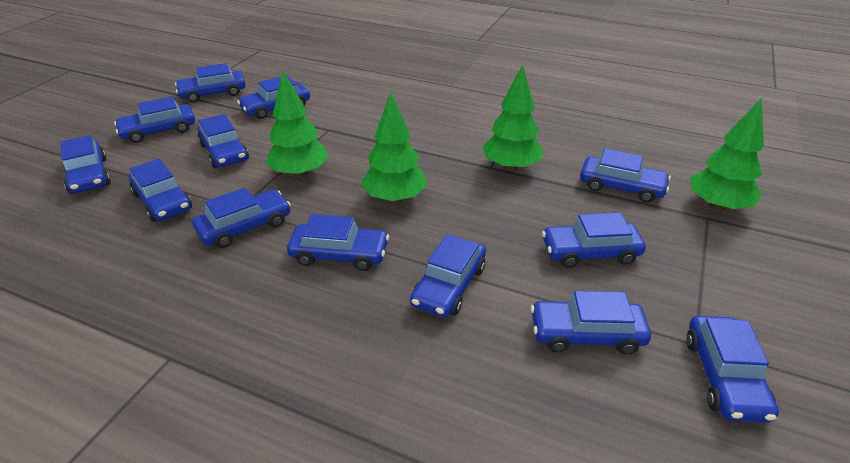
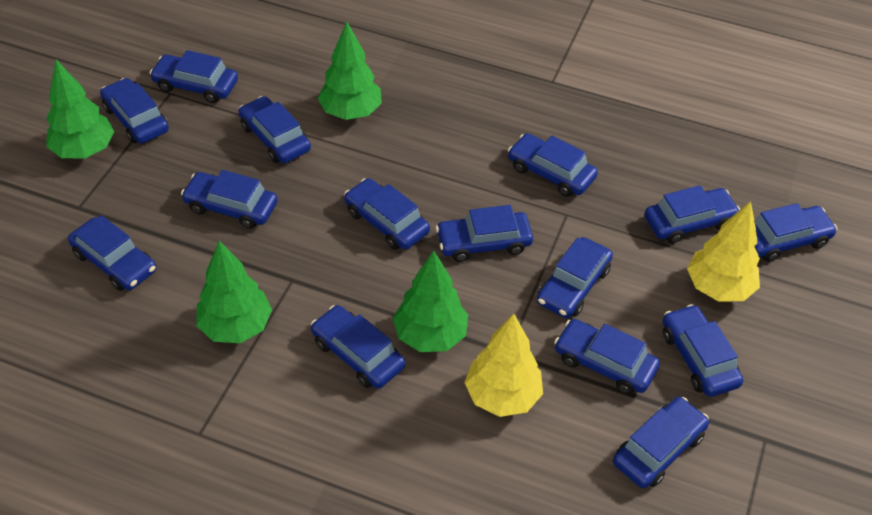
blue car: 13 -> 15
yellow tree: 0 -> 2

